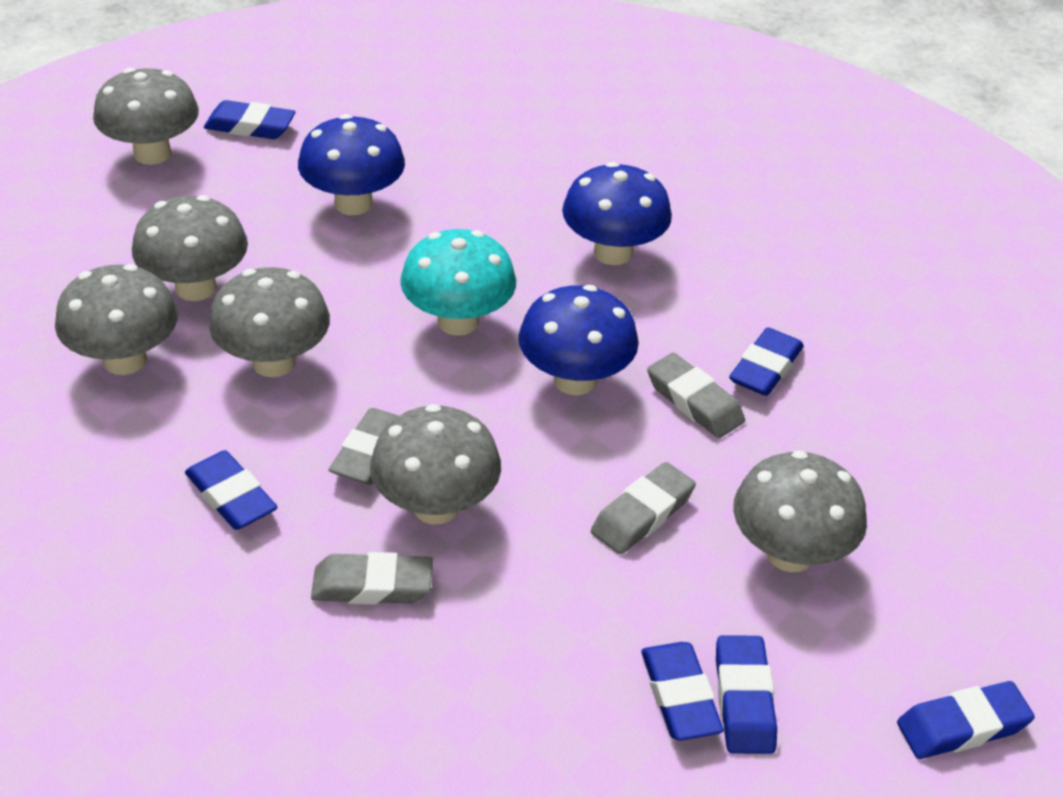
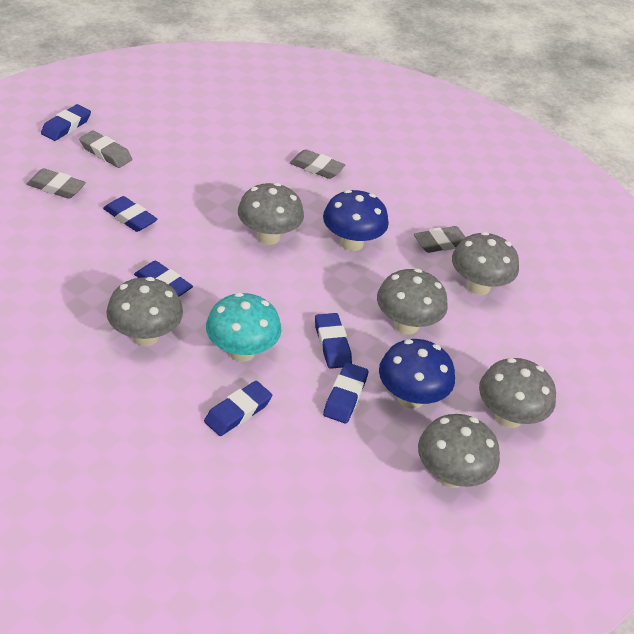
blue mushroom: 3 -> 2

